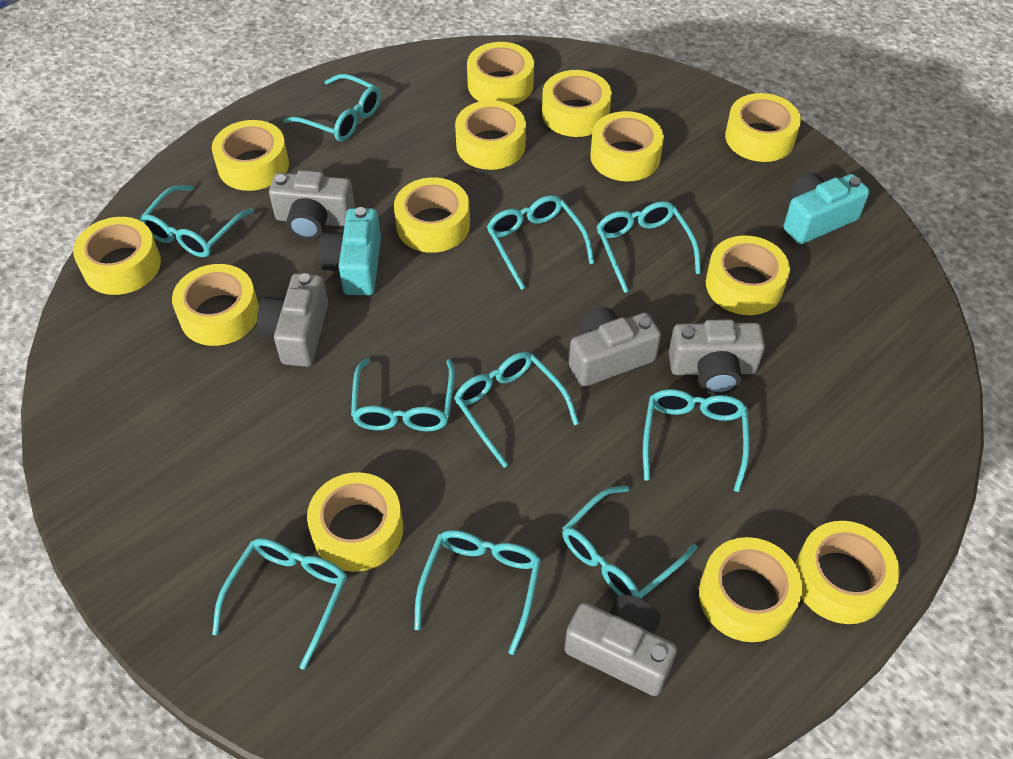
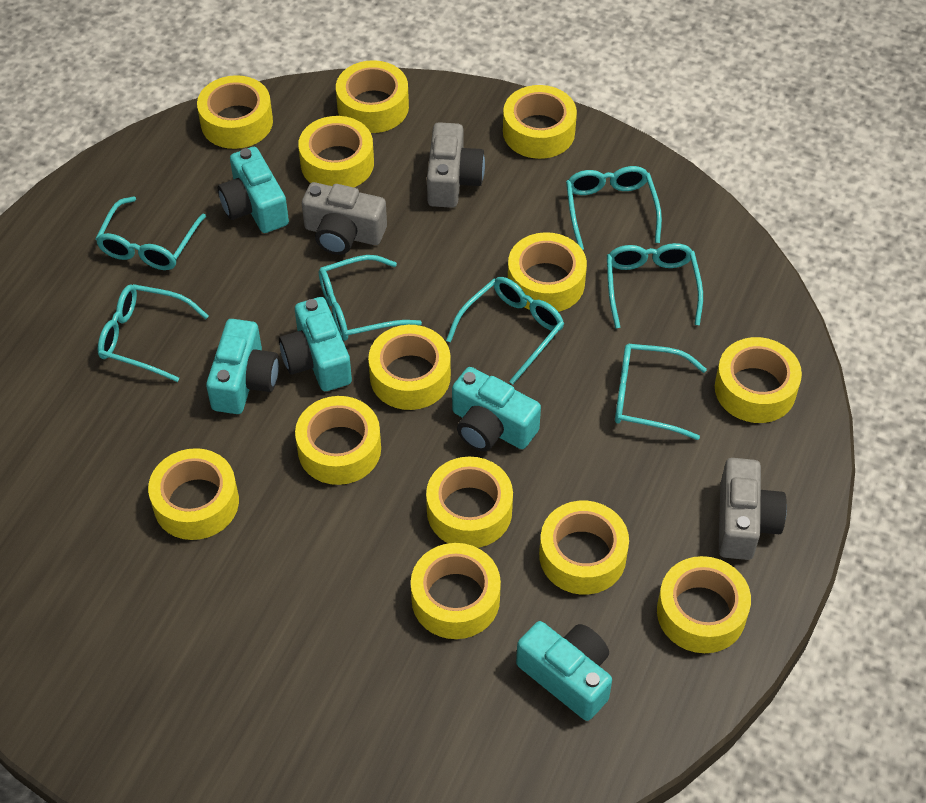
grey camera: 5 -> 3
turquoise camera: 2 -> 5
turquoise glasses: 10 -> 7

